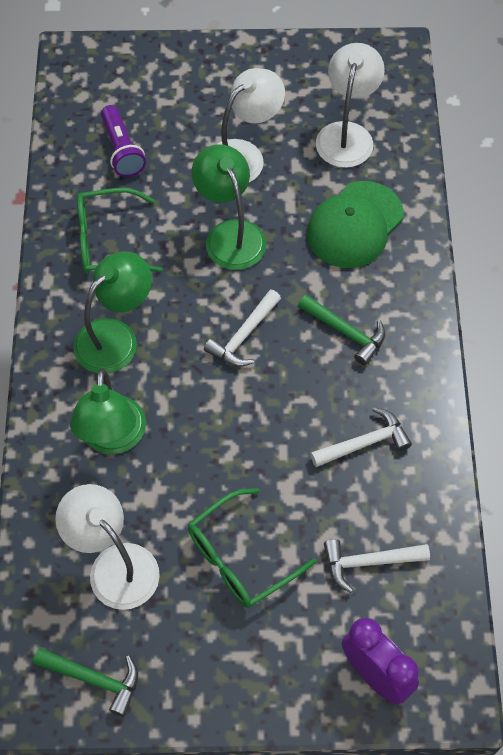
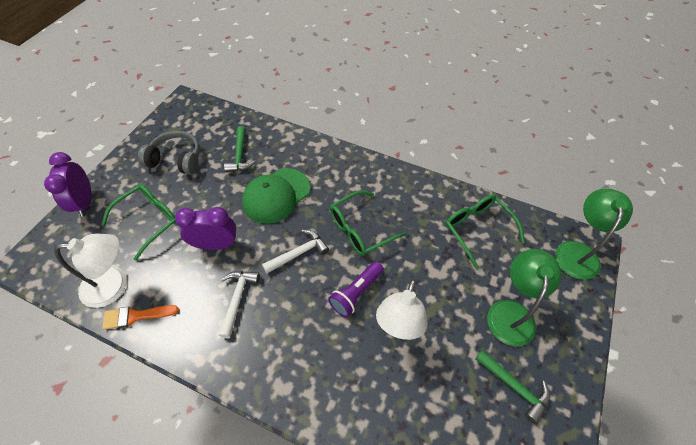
green glasses: 2 -> 3
green lamp: 3 -> 2
grey headphones: 0 -> 1
orange brush: 0 -> 1
purple clock: 1 -> 2
white hammer: 3 -> 2
white lamp: 3 -> 2

